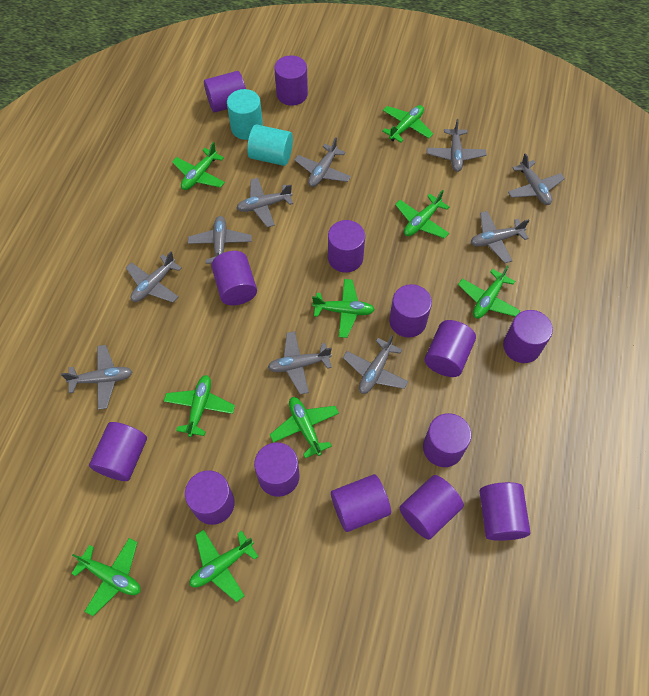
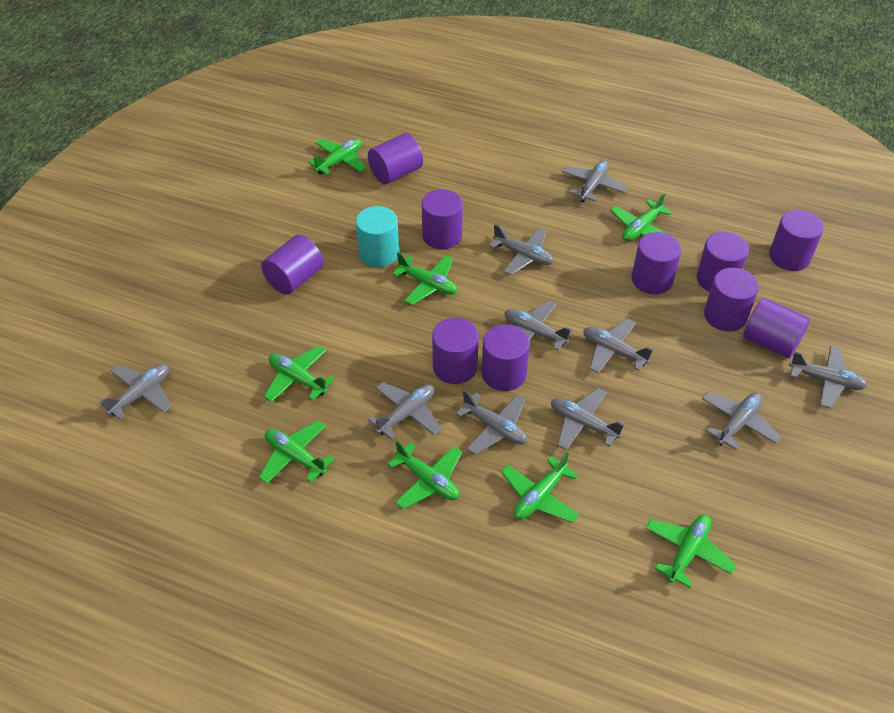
green plane: 9 -> 8
purple cylinder: 14 -> 10
turquoise cylinder: 2 -> 1

